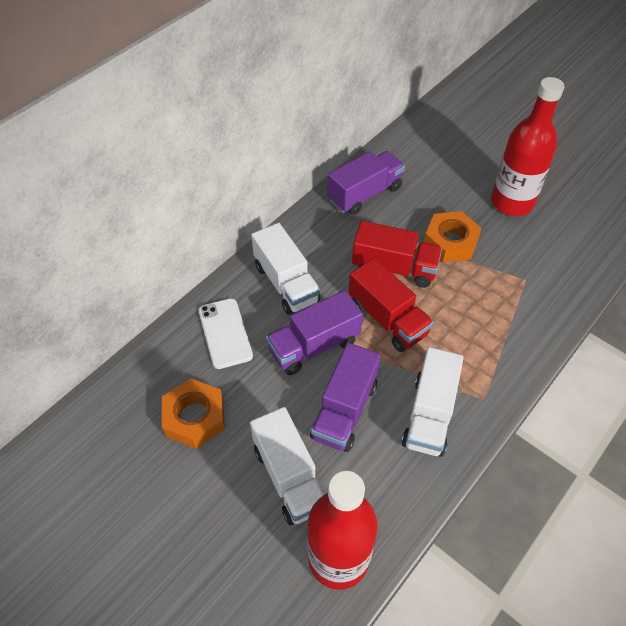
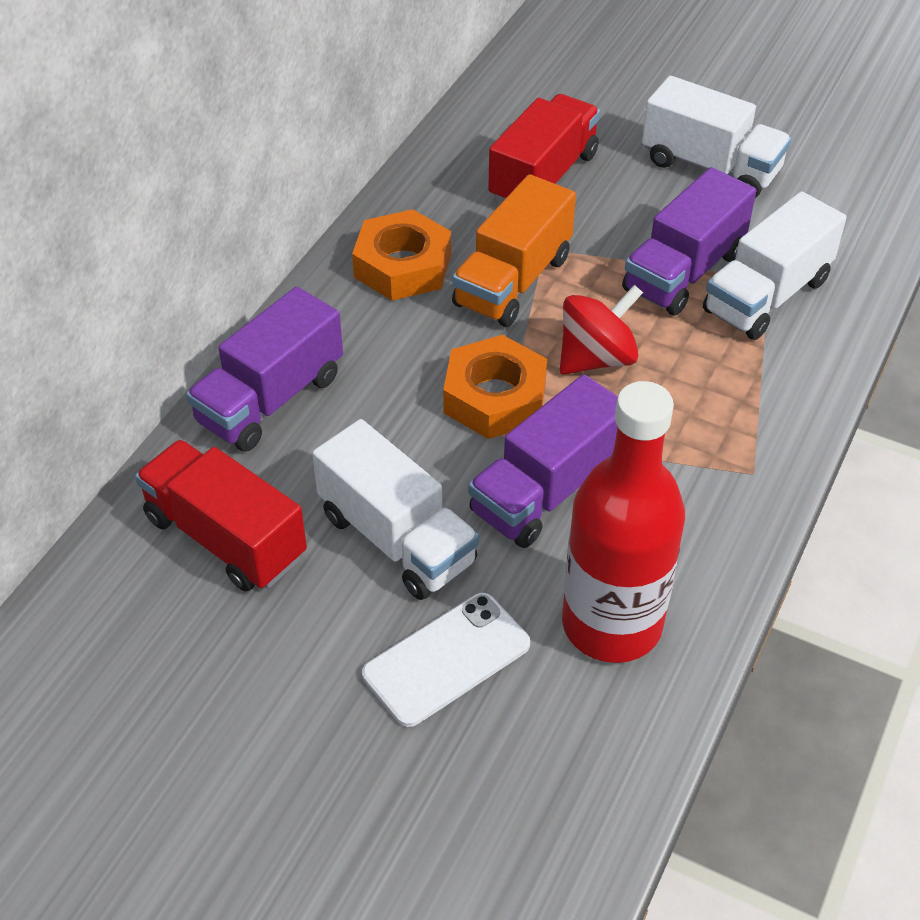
orange truck: 0 -> 1
red bottle: 2 -> 1
red spinning top: 0 -> 1

